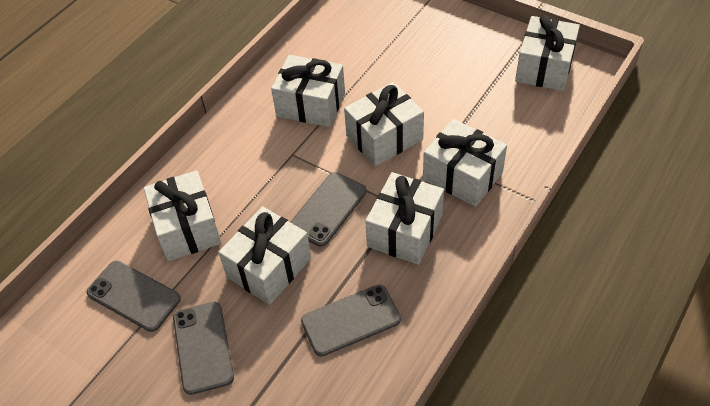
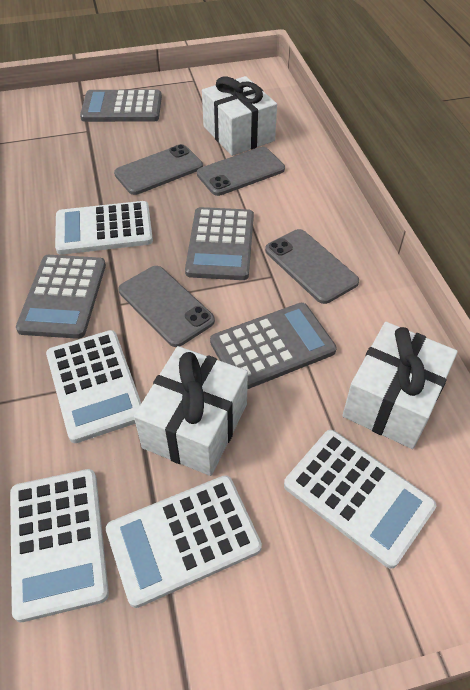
grey calculator: 0 -> 4
white calculator: 0 -> 5
white gift: 7 -> 3

